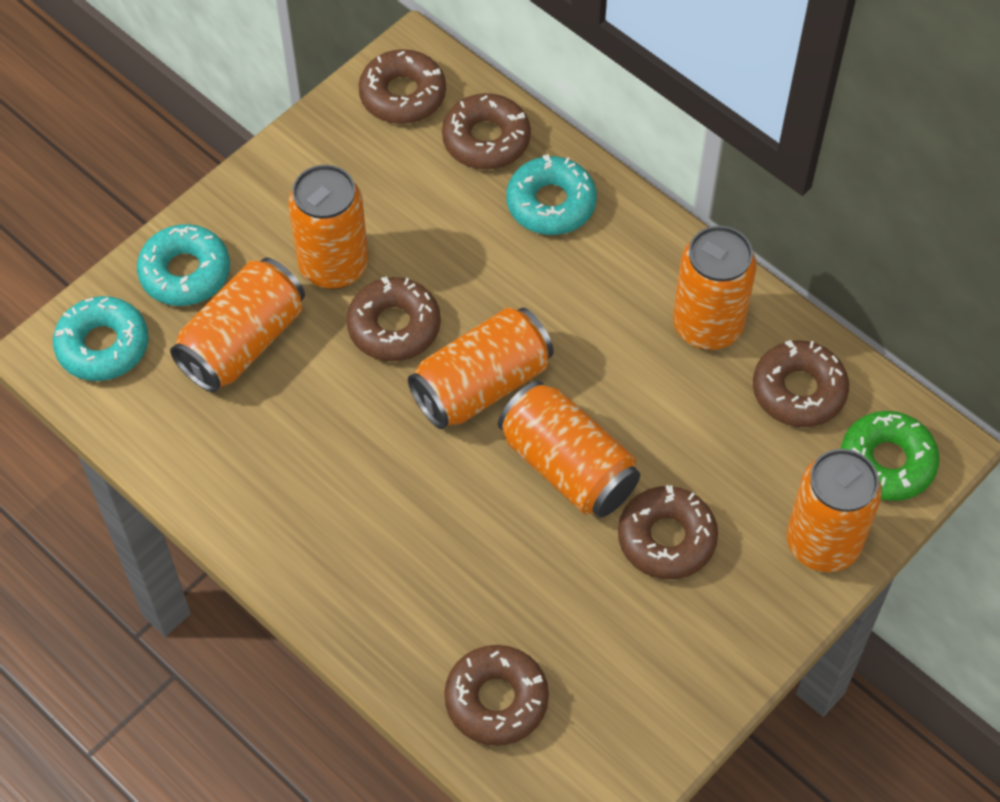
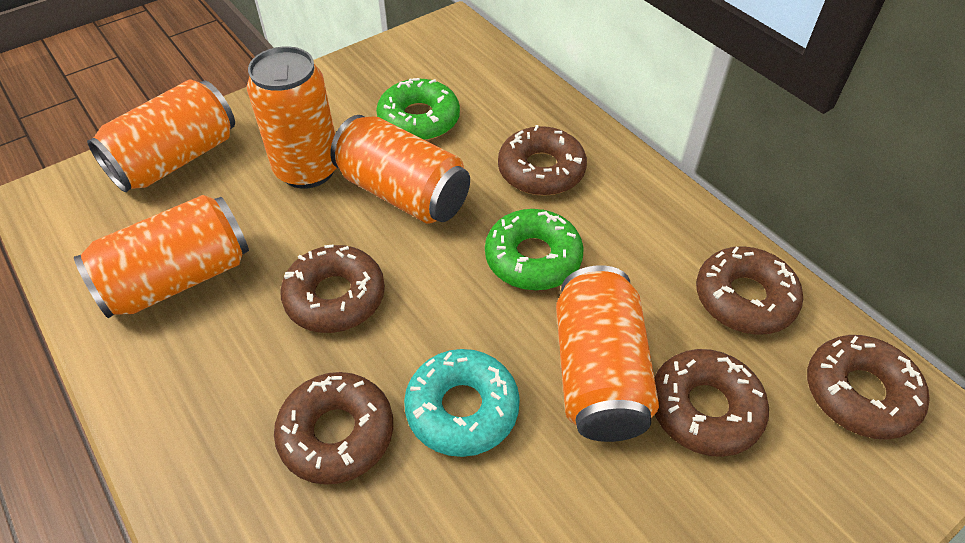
green donut: 1 -> 2
orange can: 6 -> 5
turquoise donut: 3 -> 1

